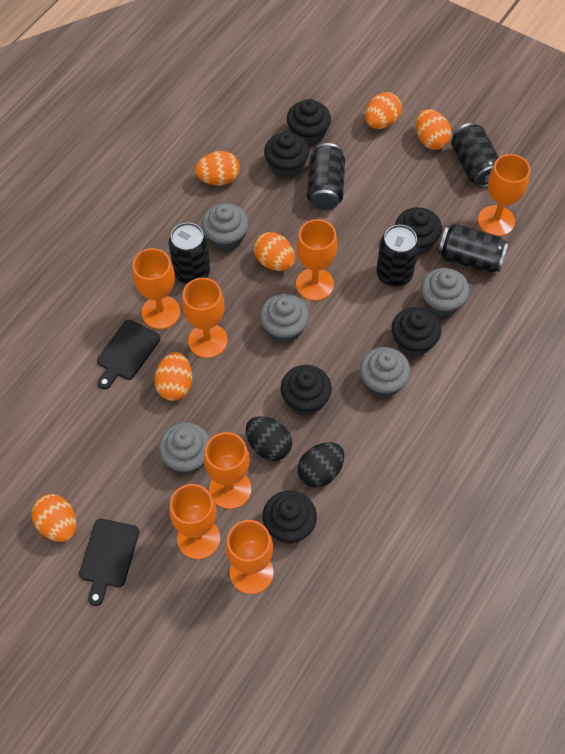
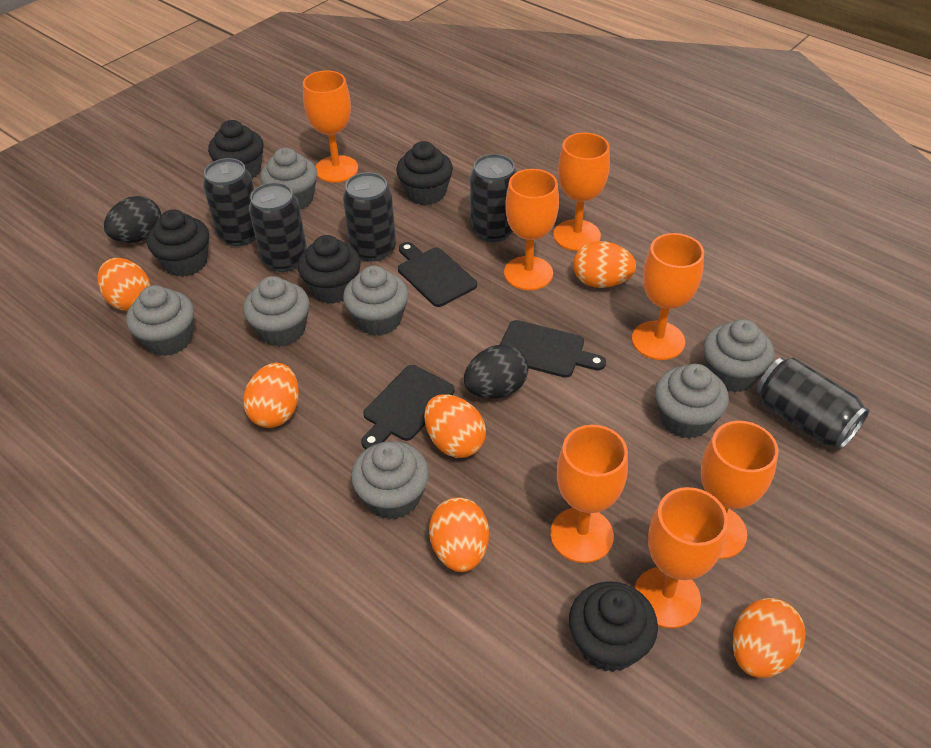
black cupcake: 6 -> 5
black cutting board: 2 -> 3
grey cupcake: 5 -> 7

